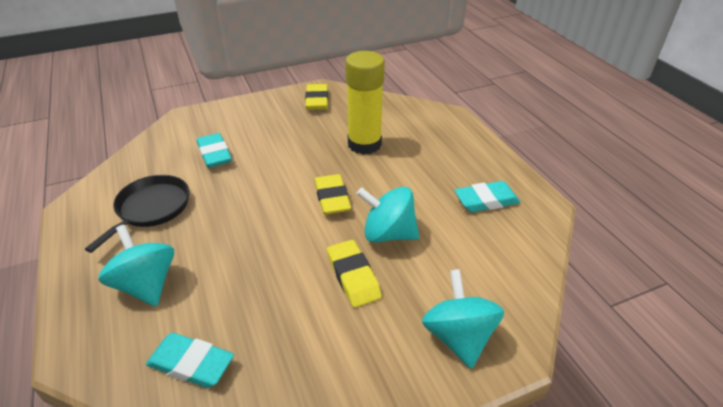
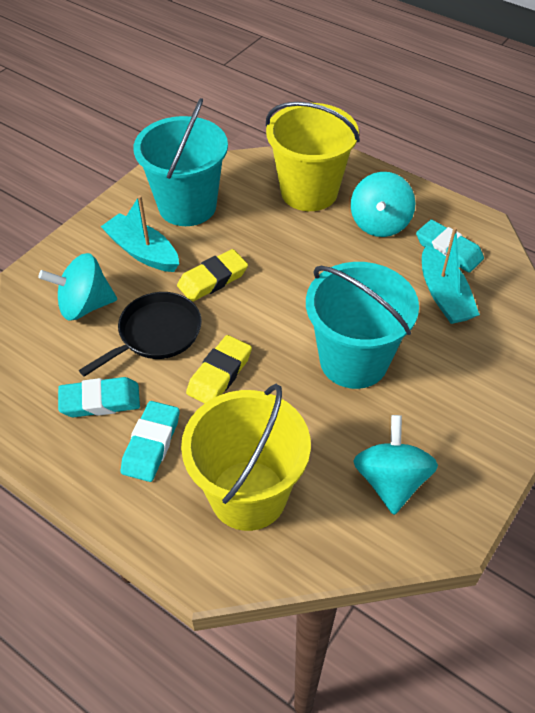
turquoise boat: 0 -> 2
turquoise bucket: 0 -> 2
yellow bucket: 0 -> 2
yellow eraser: 3 -> 2
yellow glue stick: 1 -> 0

